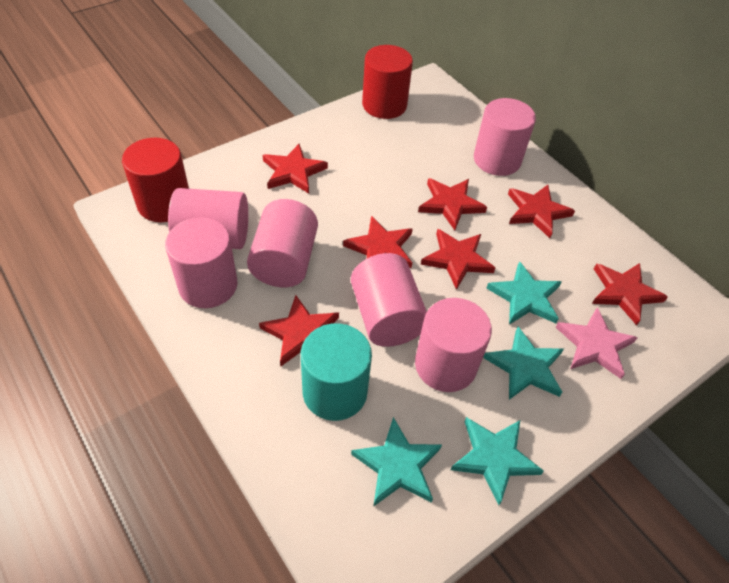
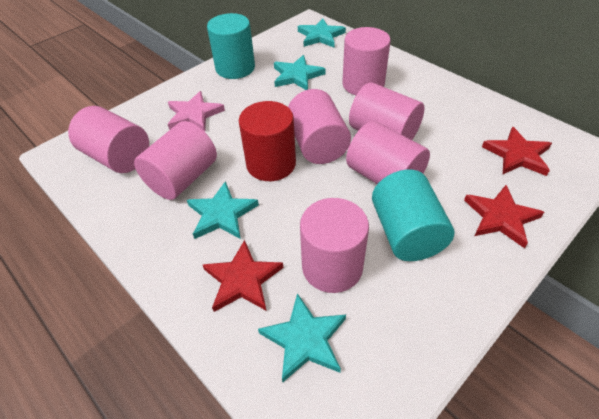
pink cylinder: 6 -> 7
red cylinder: 2 -> 1
red star: 7 -> 3
turquoise cylinder: 1 -> 2

